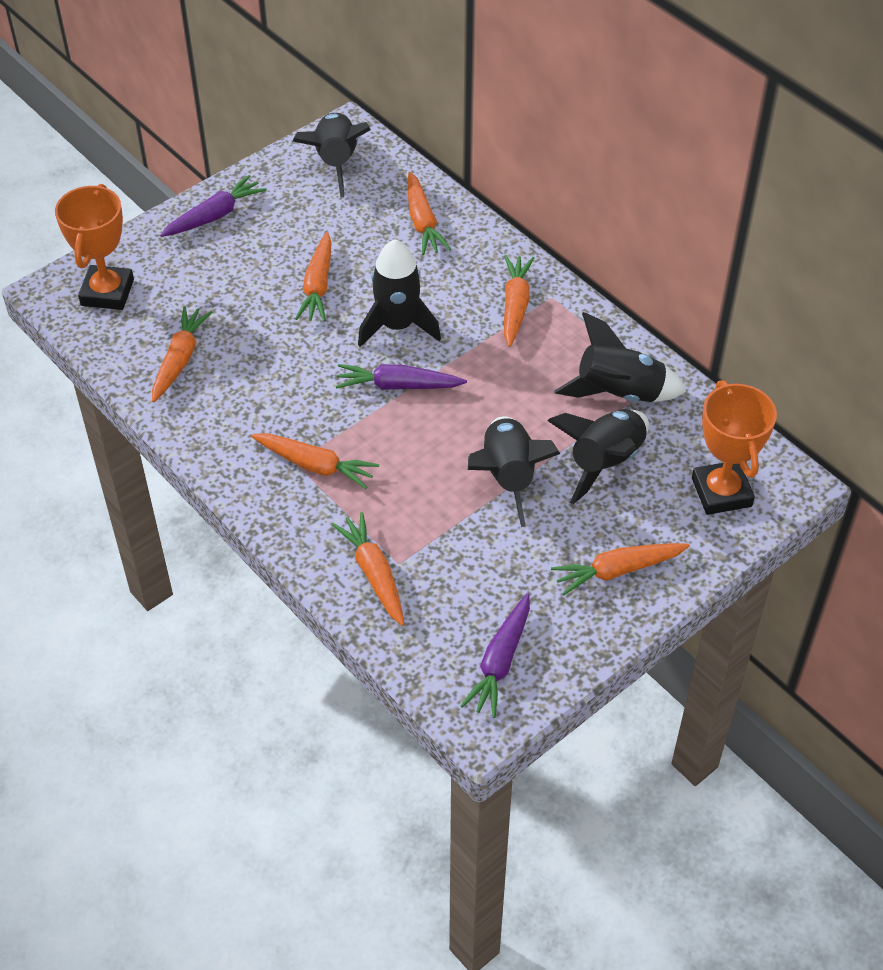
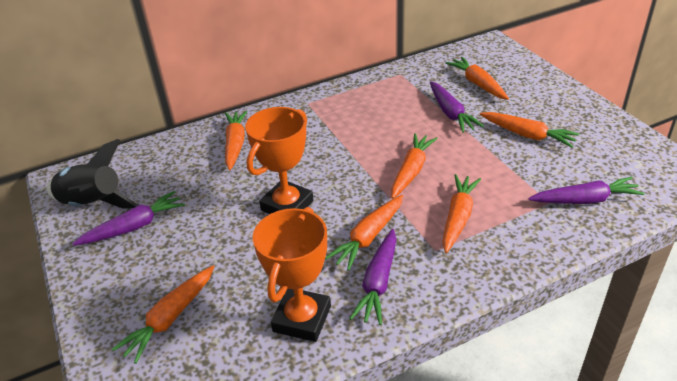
black rocket: 5 -> 1
purple carrot: 3 -> 4

